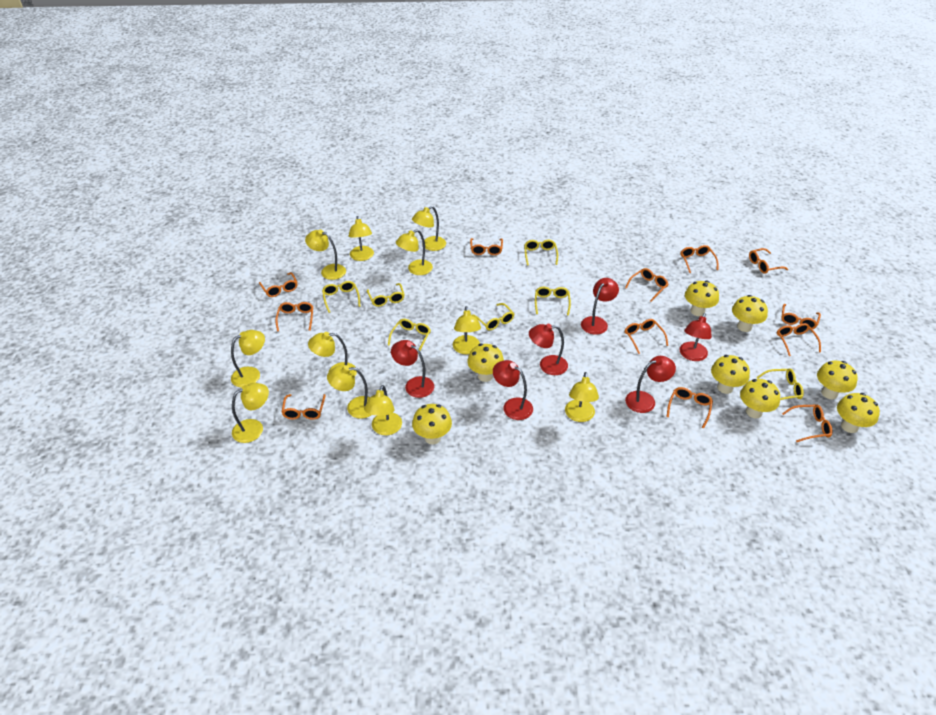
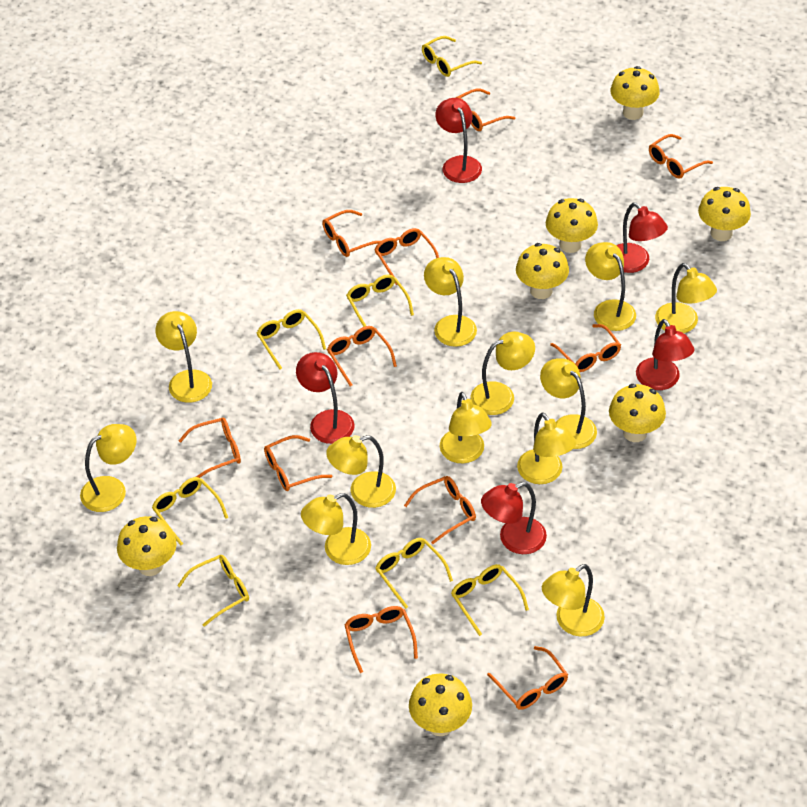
orange glasses: 12 -> 11
red lamp: 6 -> 5
yellow lamp: 11 -> 12
yellow mushroom: 8 -> 7

